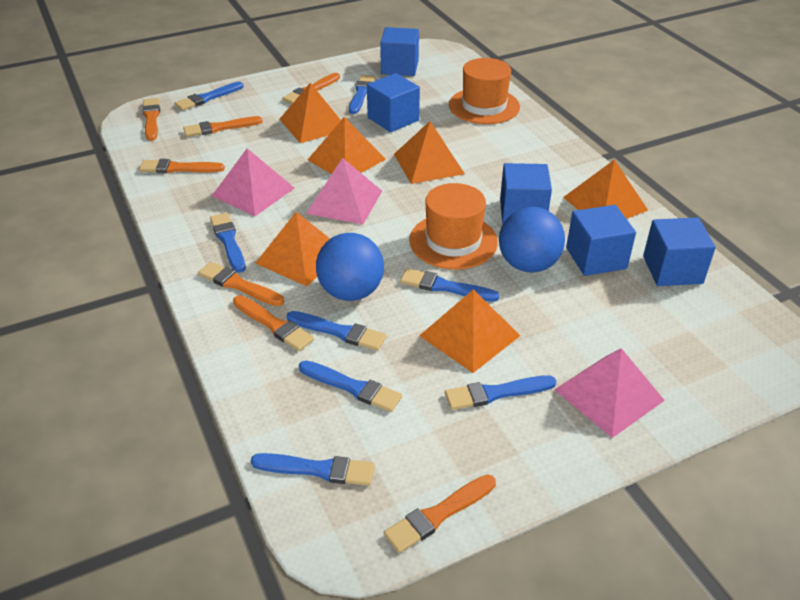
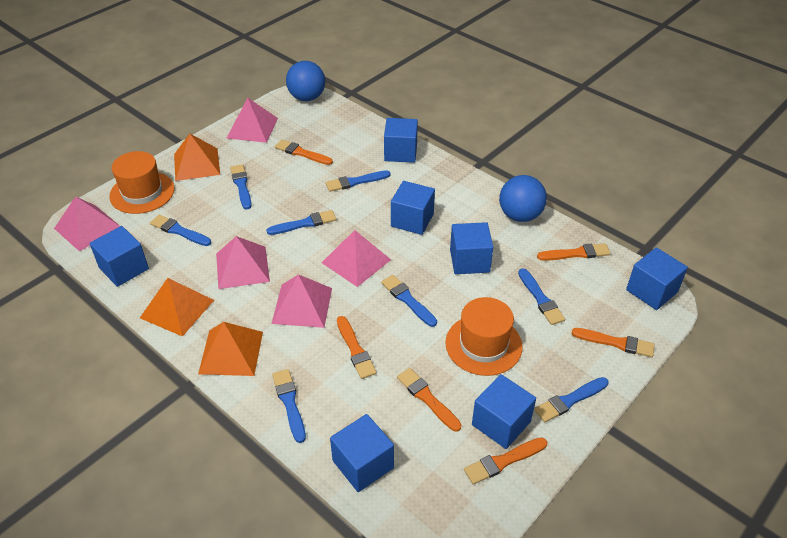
blue cube: 5 -> 7
orange brush: 7 -> 6
orange pyramid: 6 -> 3
pink pyramid: 3 -> 5

